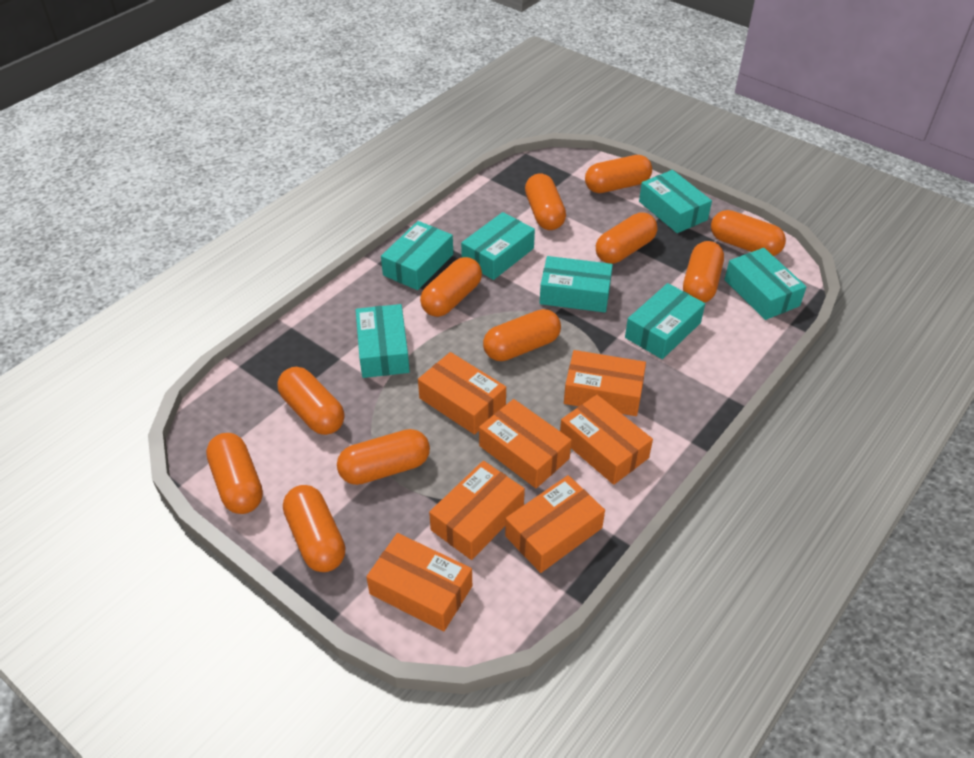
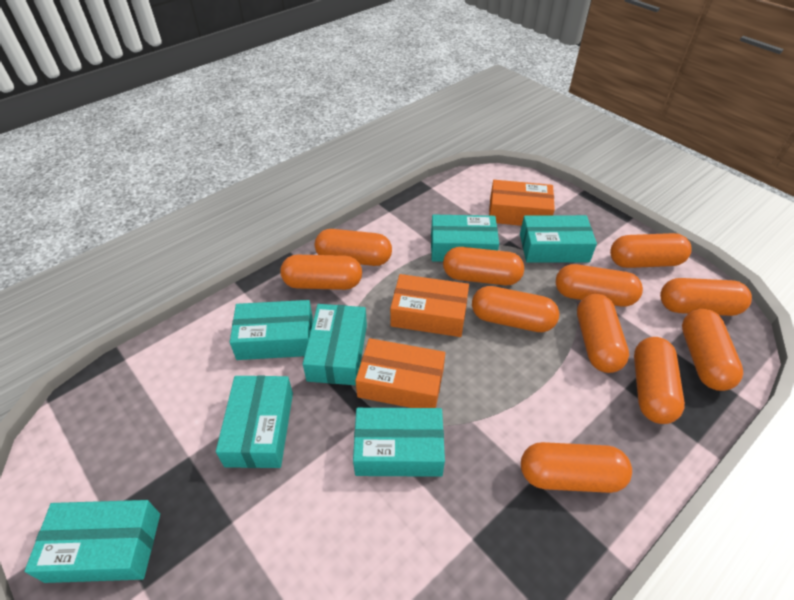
orange box: 7 -> 3

